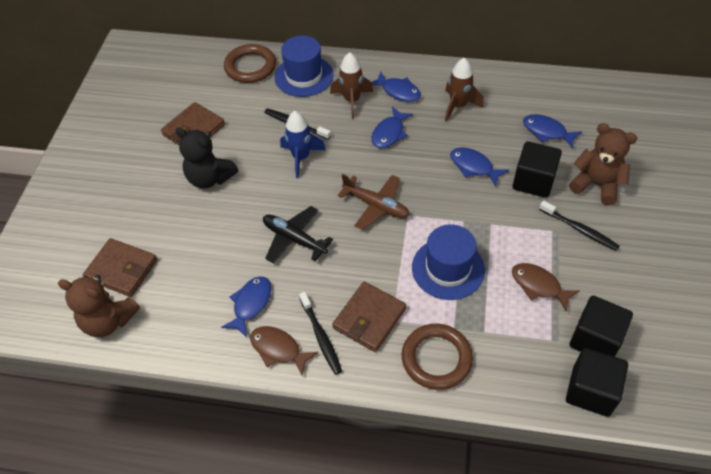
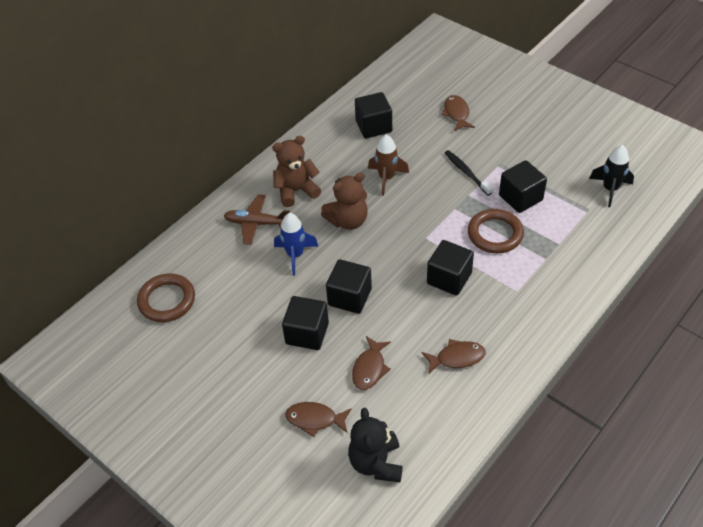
black cube: 3 -> 5
black plane: 1 -> 0
black rocket: 0 -> 1
black toothbrush: 3 -> 1
blue fish: 5 -> 0
blue hat: 2 -> 0
brown fish: 2 -> 4
brown rocket: 2 -> 1
brown wallet: 3 -> 0

